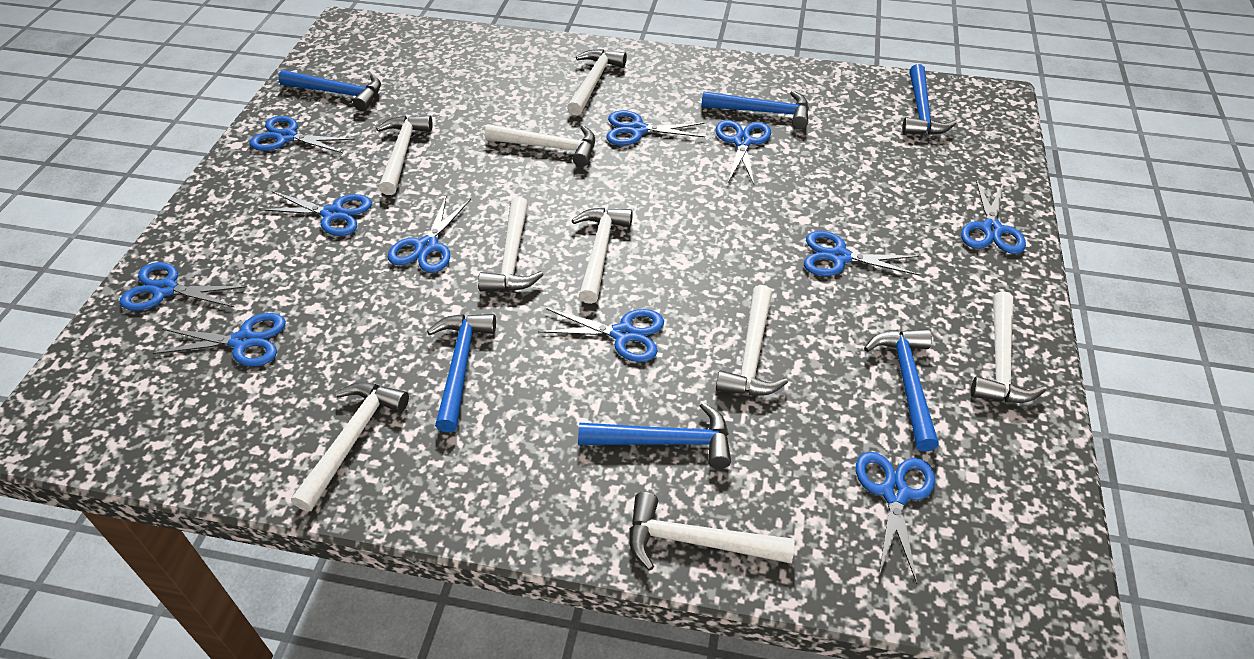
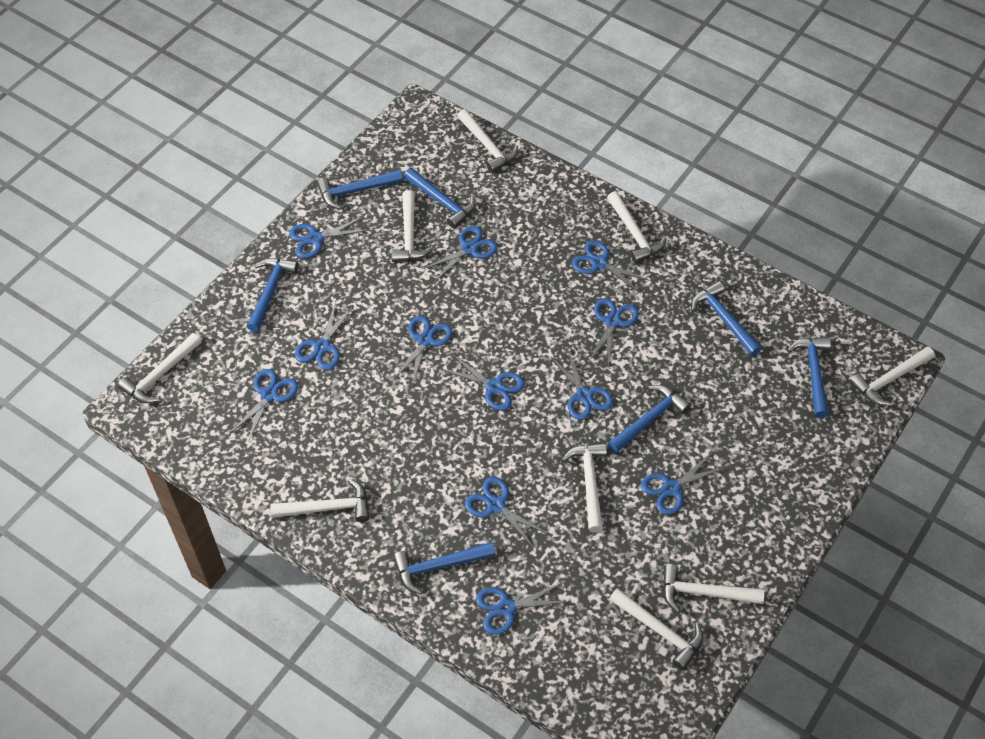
blue hammer: 6 -> 7
blue scissors: 11 -> 12

